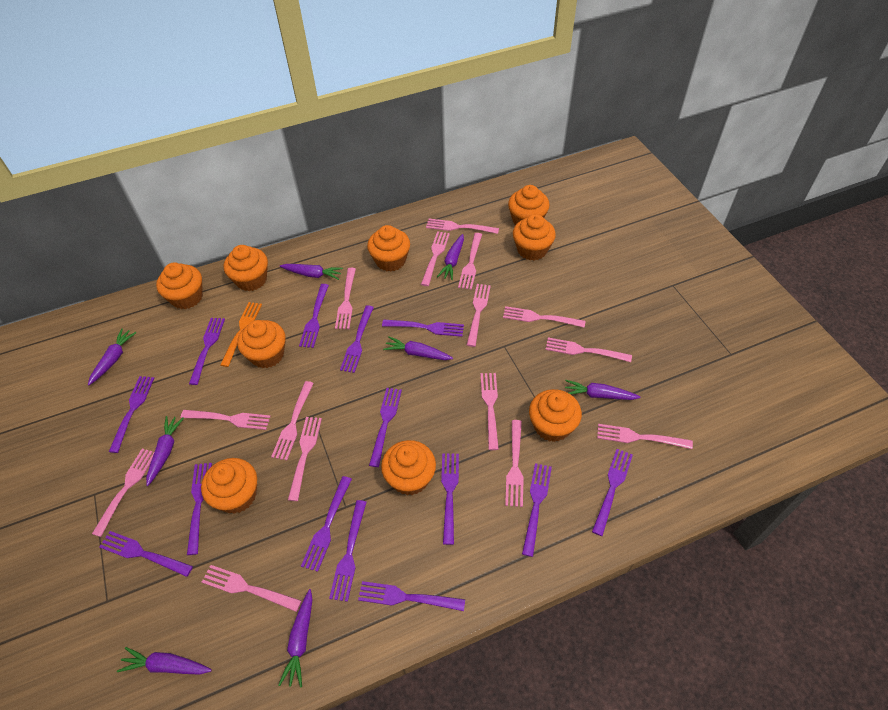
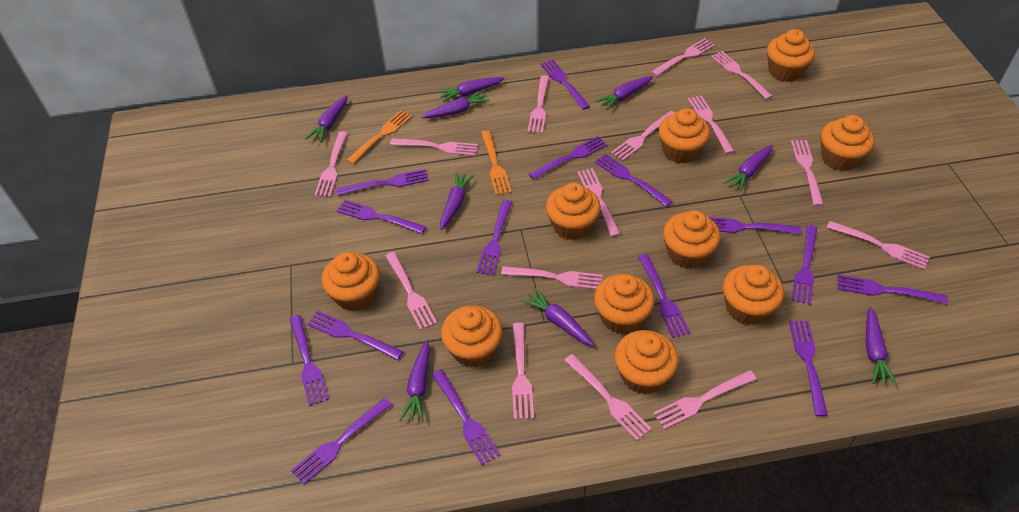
orange cupcake: 9 -> 10
orange fork: 1 -> 2
purple carrot: 8 -> 9
purple fork: 14 -> 15

